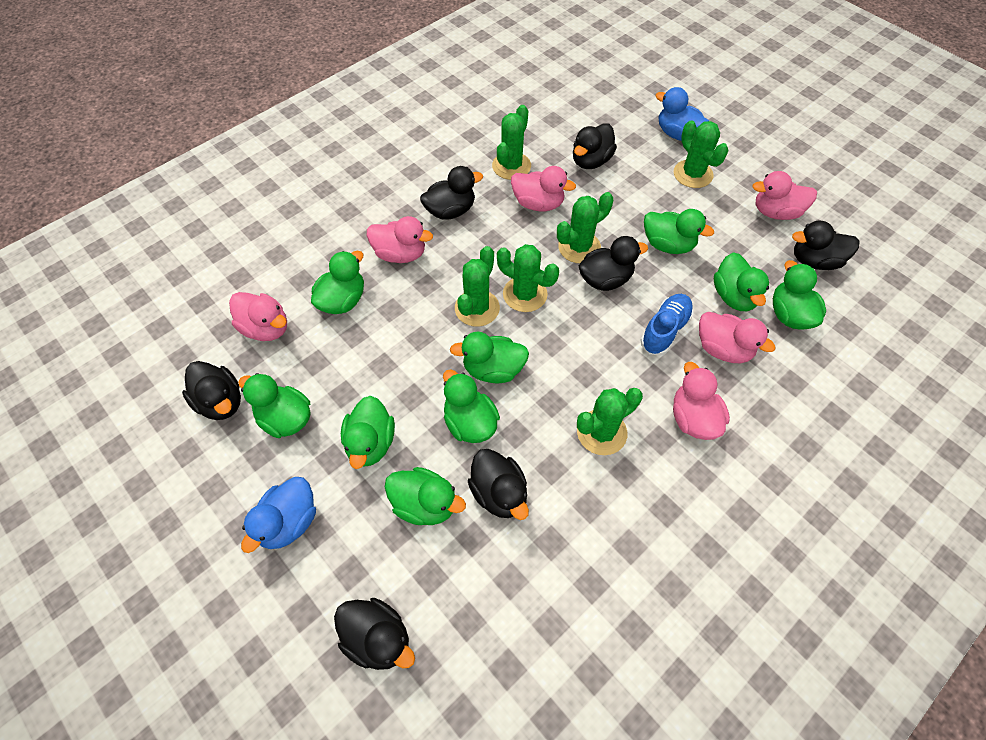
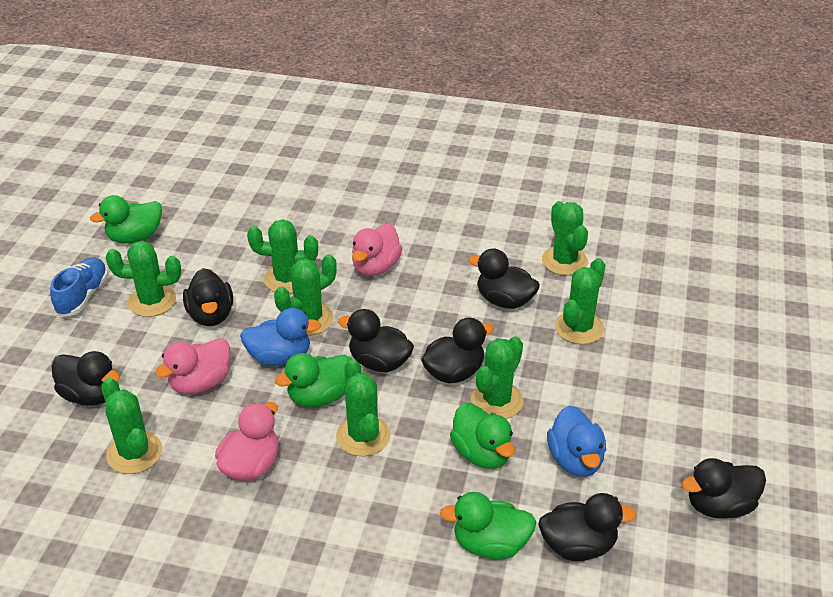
green cactus: 6 -> 8
green duck: 9 -> 4
pink duck: 6 -> 3

